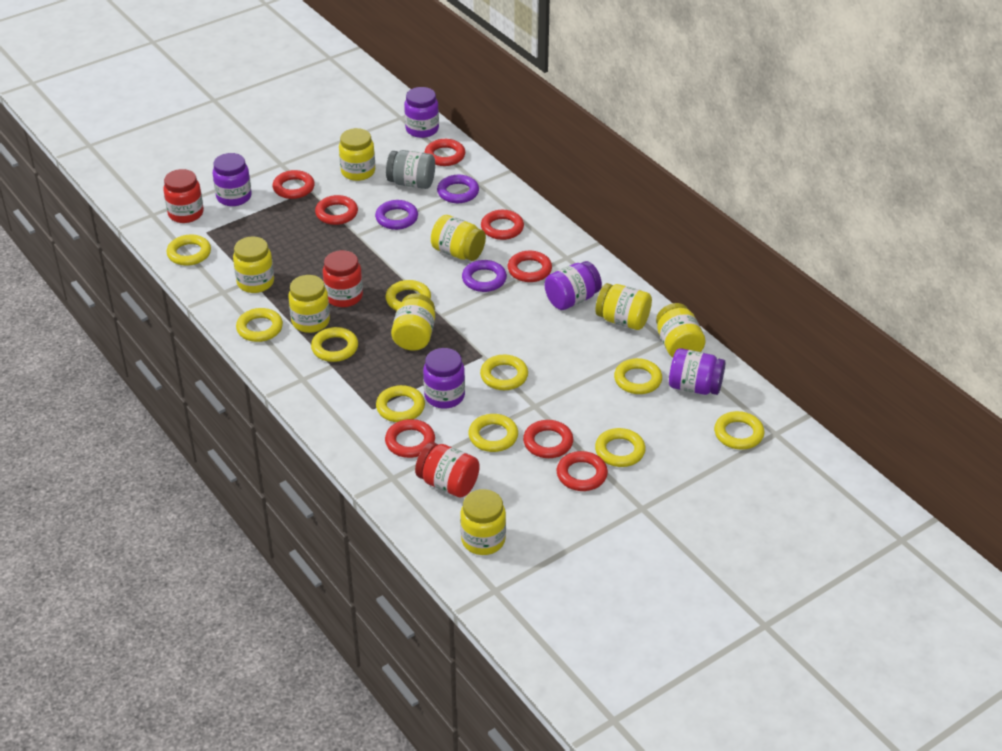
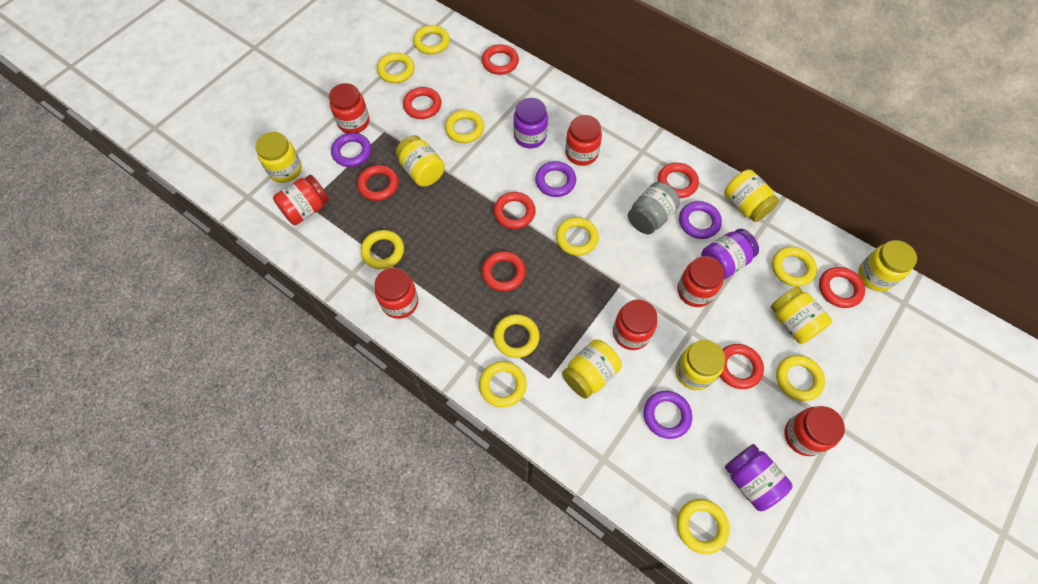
purple jar: 5 -> 3
purple ring: 3 -> 4
red jar: 3 -> 7
yellow jar: 8 -> 7

